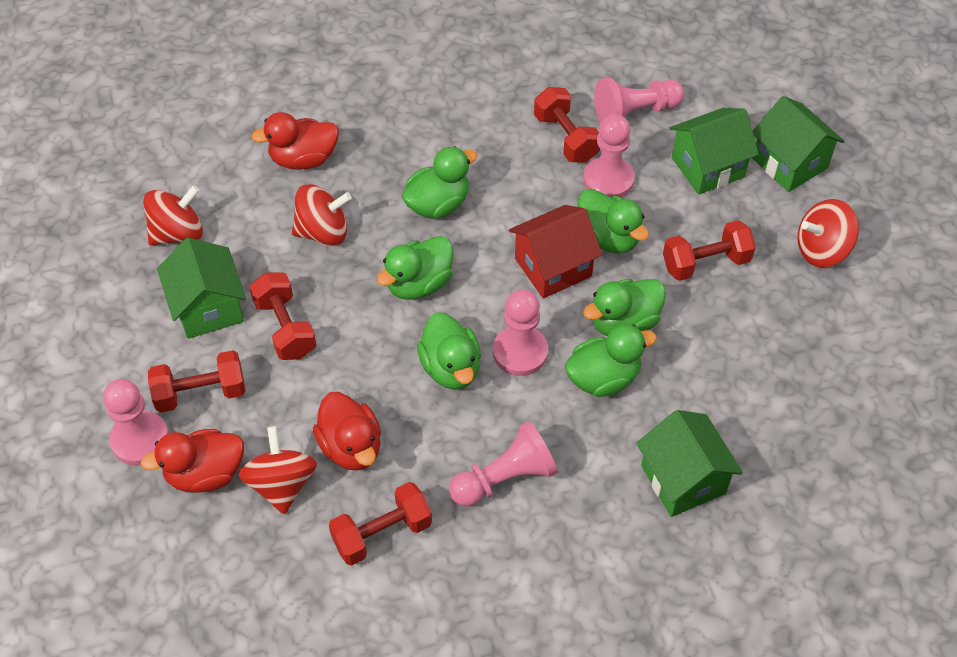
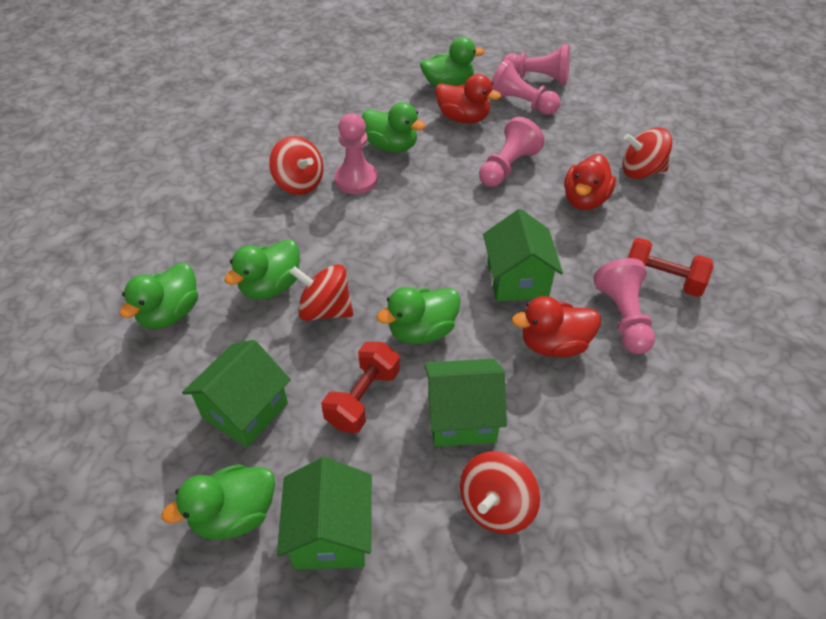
red dumbbell: 5 -> 2
red house: 1 -> 0

